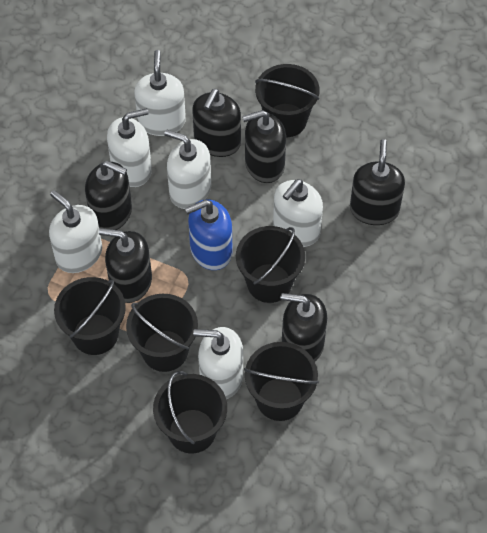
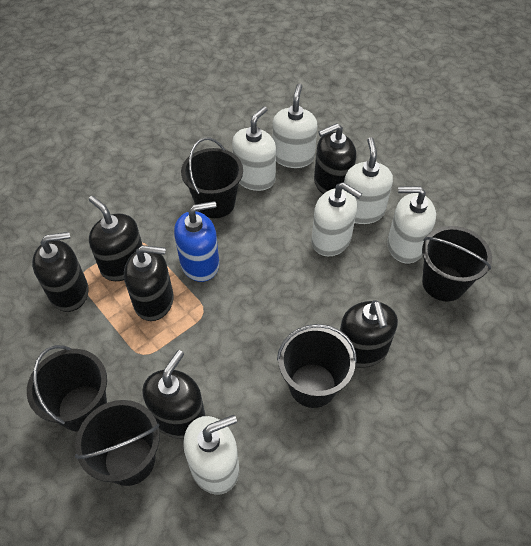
black bucket: 6 -> 5

